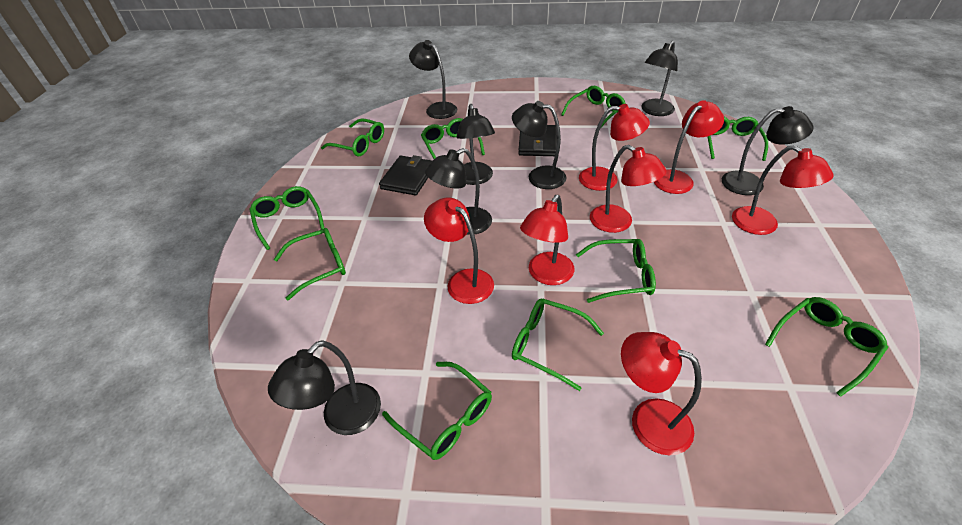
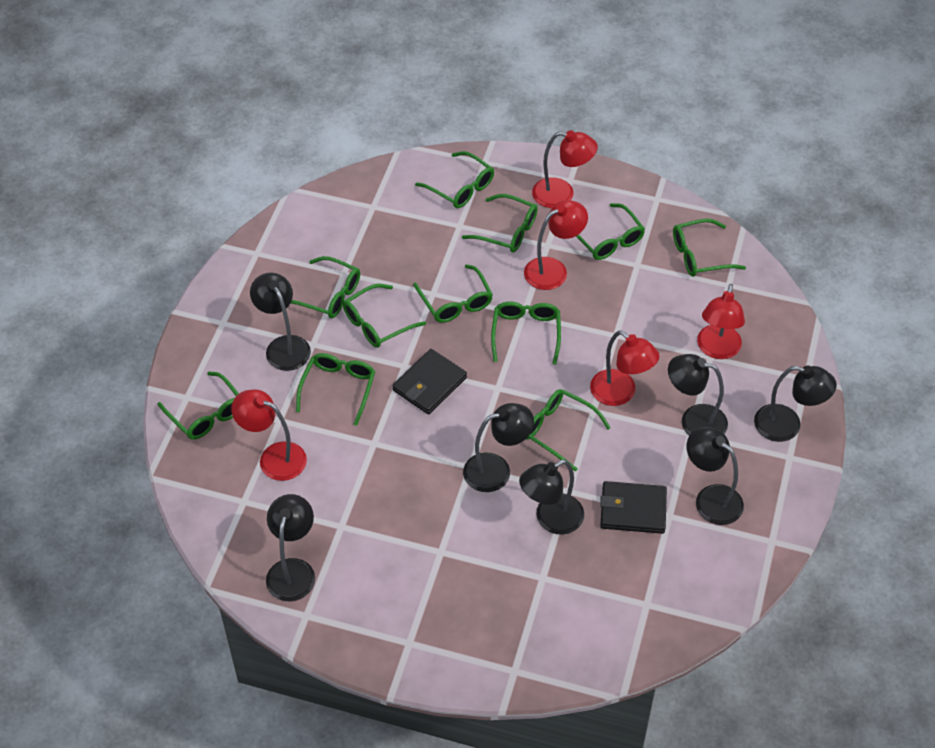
green glasses: 10 -> 11
red lamp: 7 -> 5

